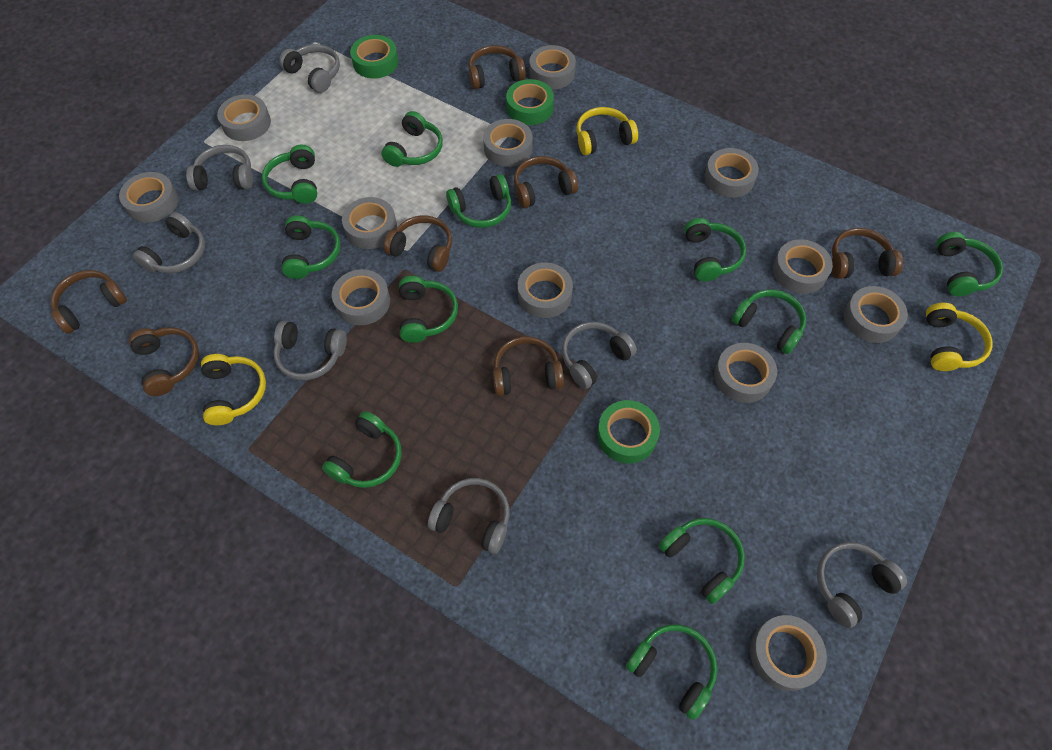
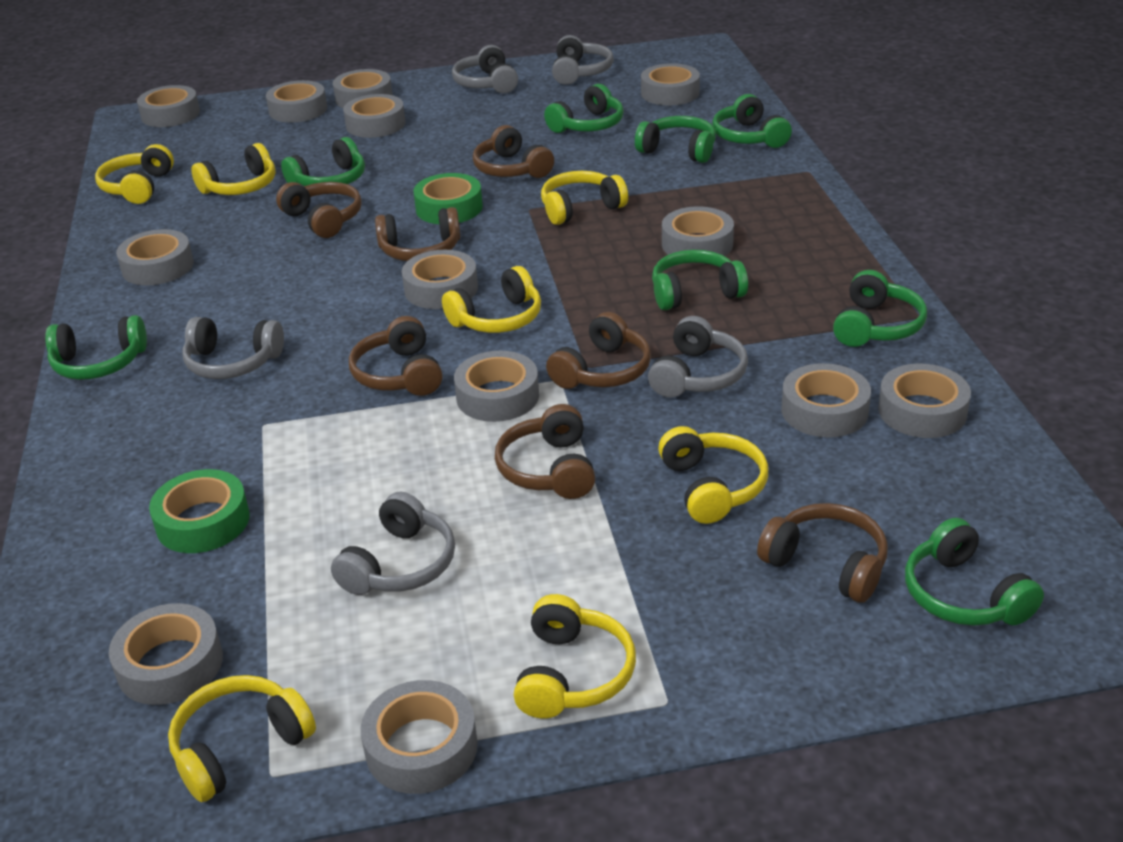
green headphones: 11 -> 8
green tape: 3 -> 2
grey headphones: 7 -> 5
grey tape: 12 -> 13
yellow headphones: 3 -> 7

